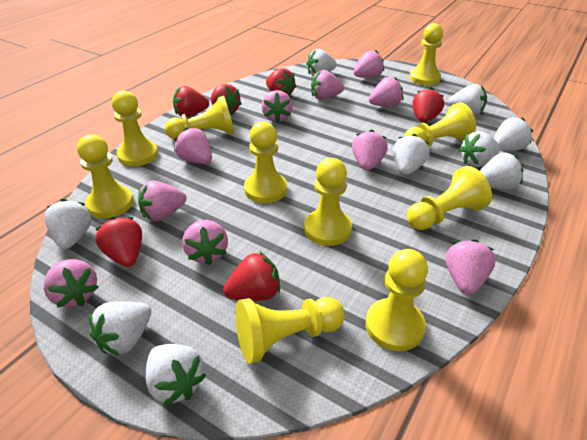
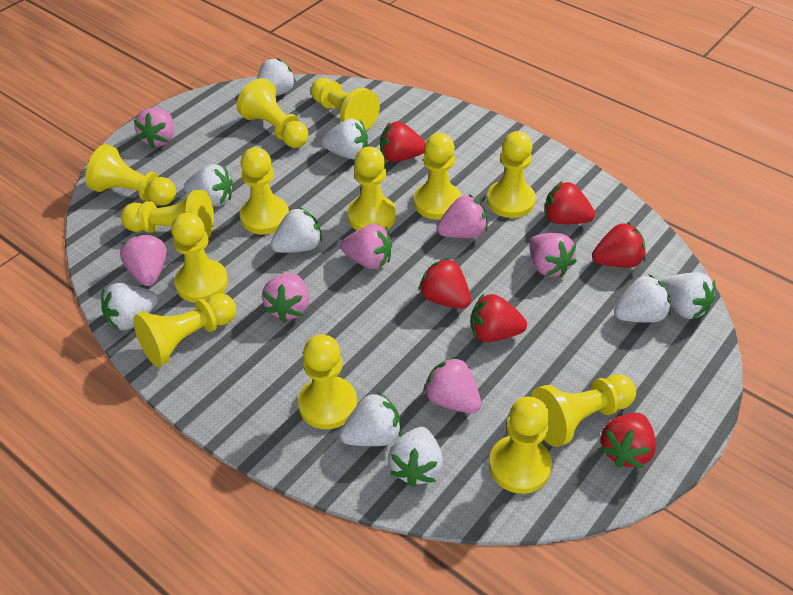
pink strawberry: 10 -> 7
yellow pawn: 10 -> 13

